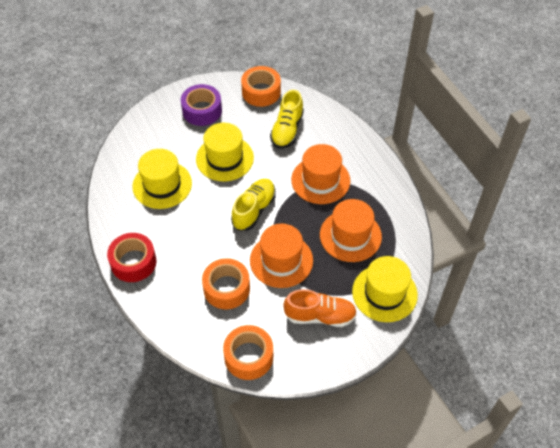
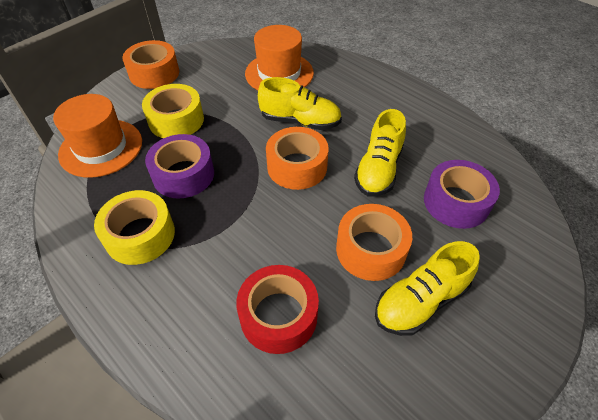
orange hat: 3 -> 2
orange shoe: 1 -> 0
purple tape: 1 -> 2
yellow hat: 3 -> 0
yellow shoe: 2 -> 3
yellow tape: 0 -> 2

